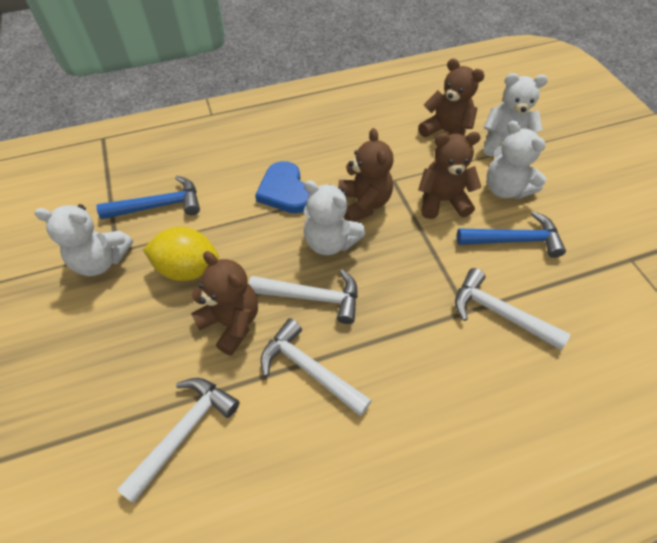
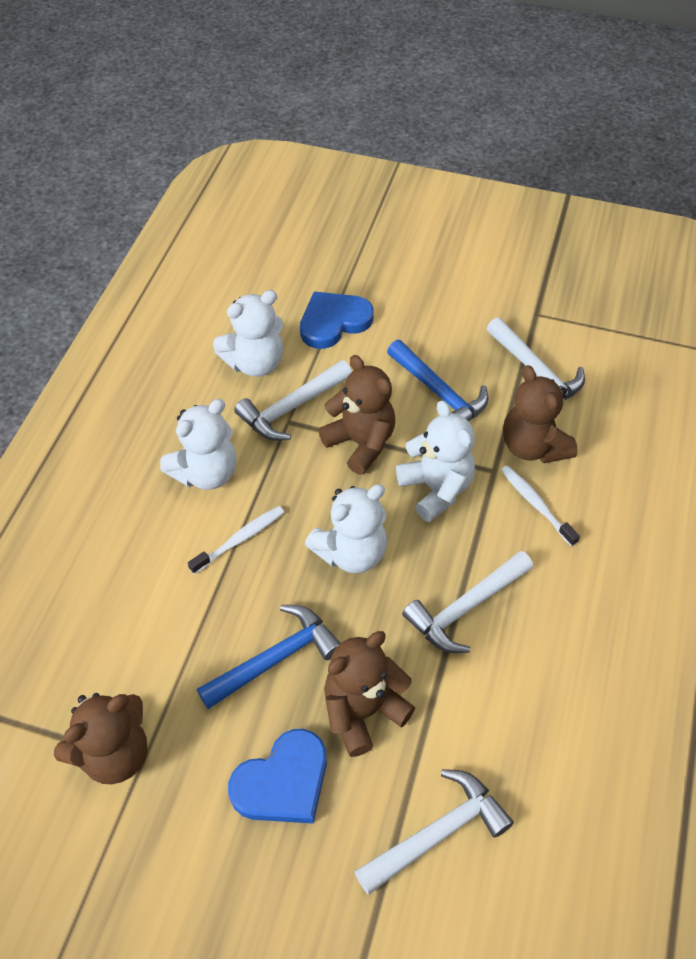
blue heart: 1 -> 2
white toothbrush: 0 -> 2
yellow lemon: 1 -> 0

